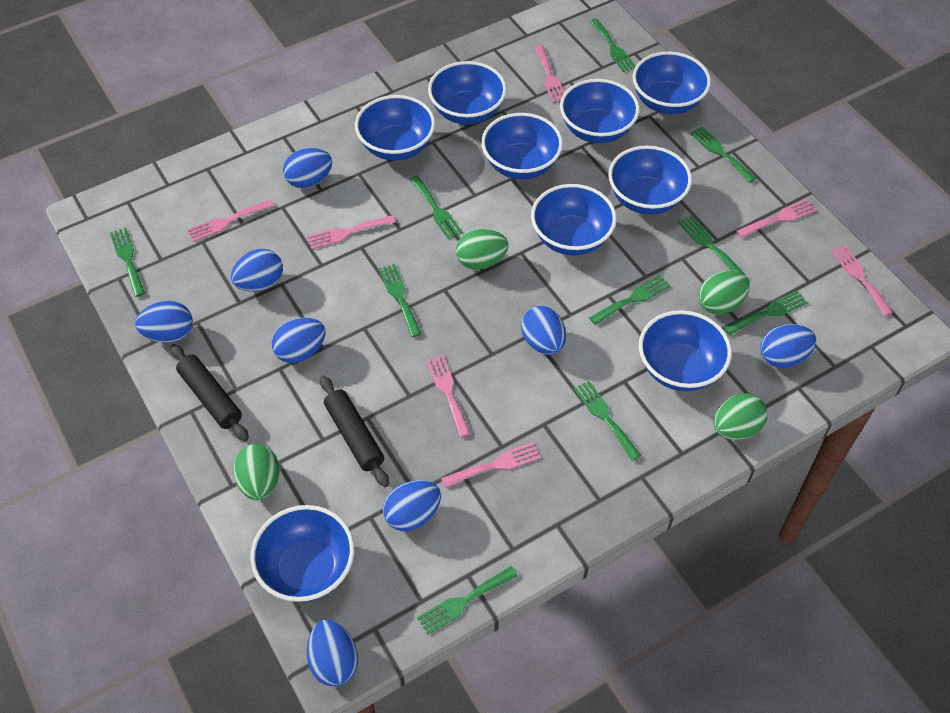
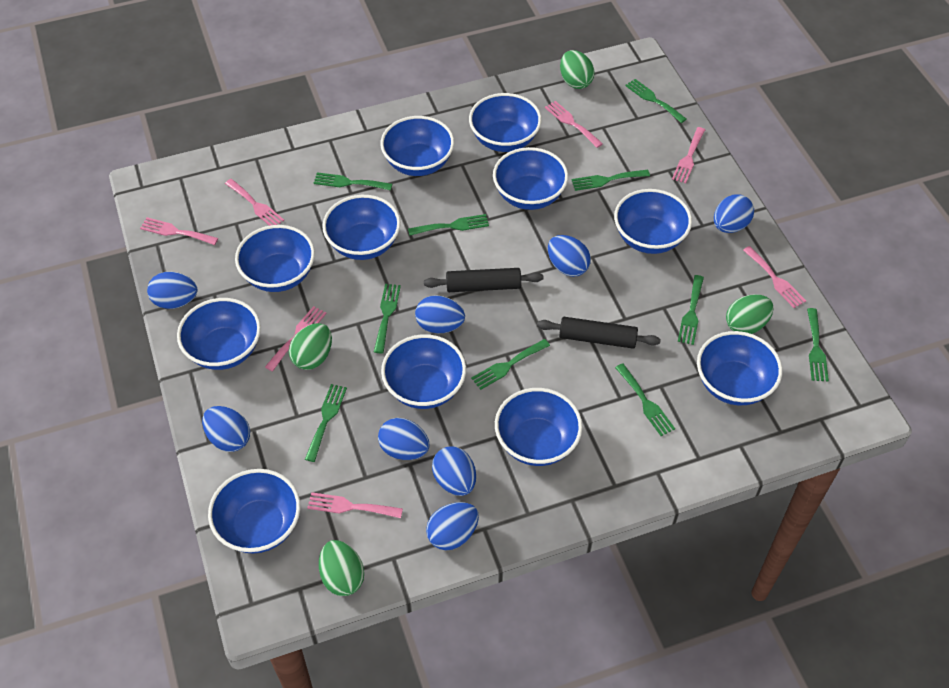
blue bowl: 9 -> 11

